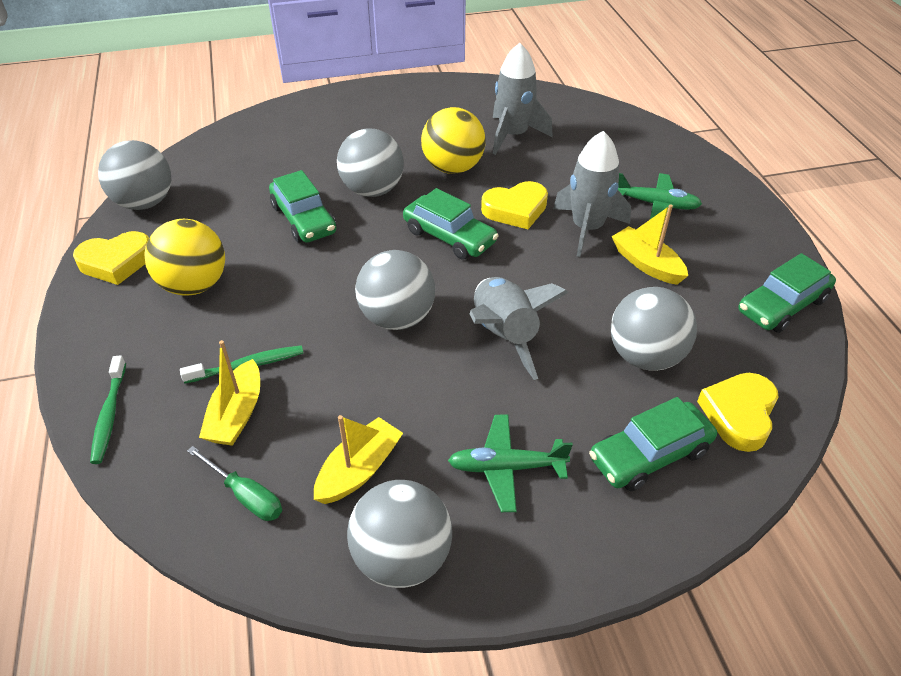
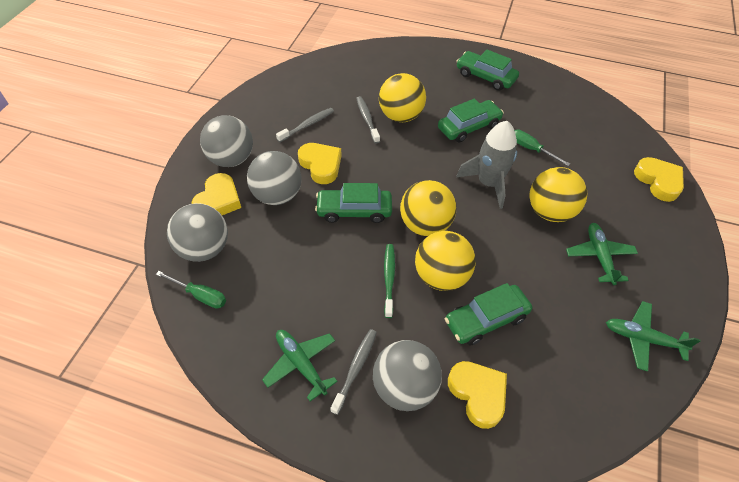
green plane: 2 -> 3
green screwdriver: 1 -> 2
green toothbrush: 2 -> 1
grey ball: 5 -> 4
grey rocket: 3 -> 1
grey toothbrush: 0 -> 3
yellow ball: 2 -> 4
yellow boat: 3 -> 0
yellow heart: 3 -> 4

